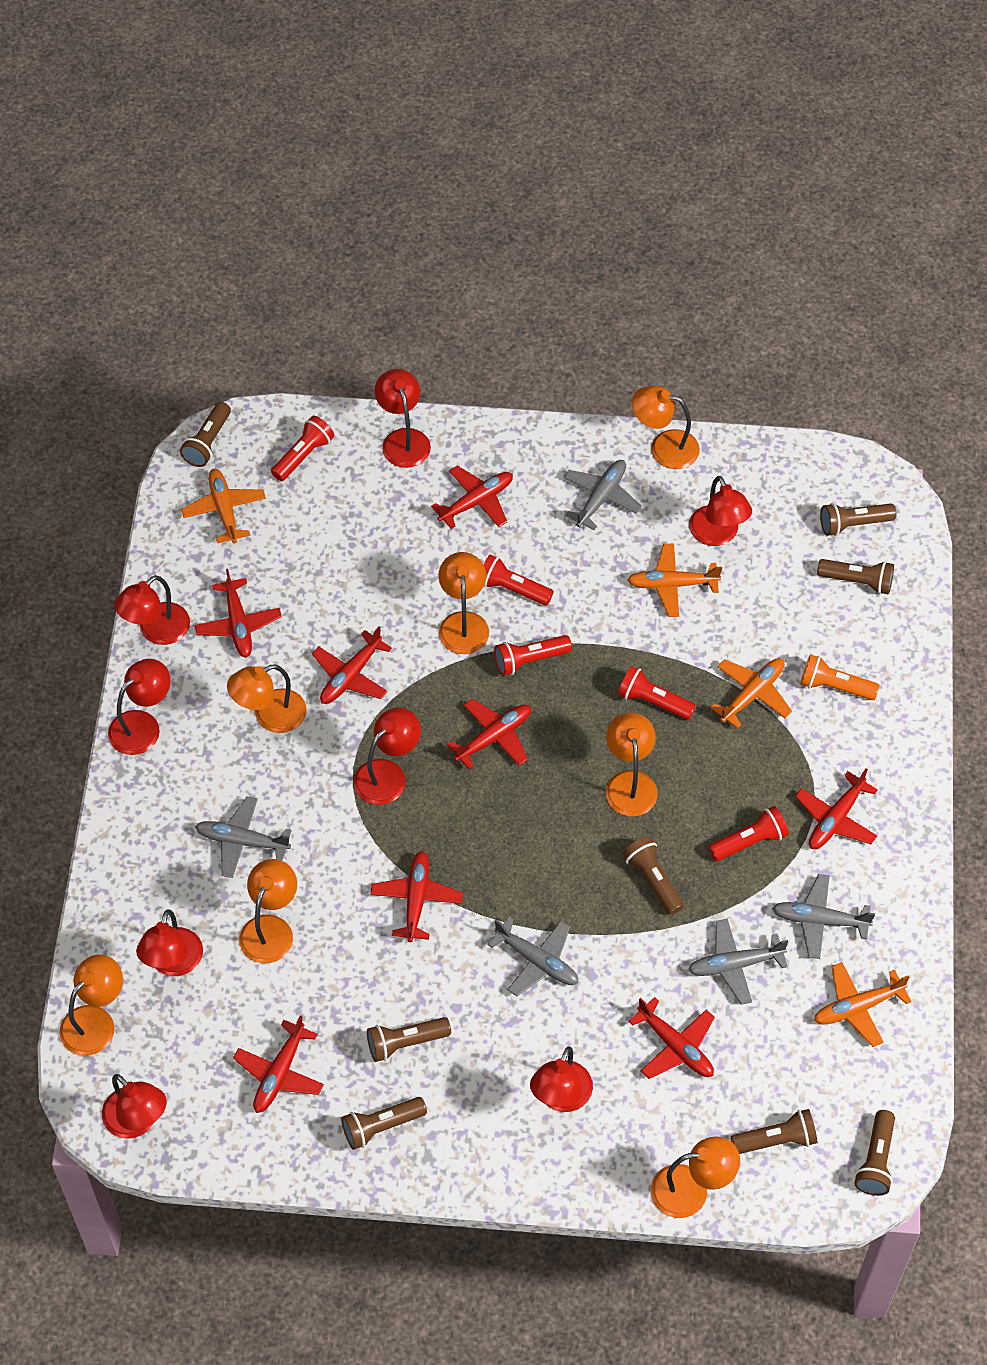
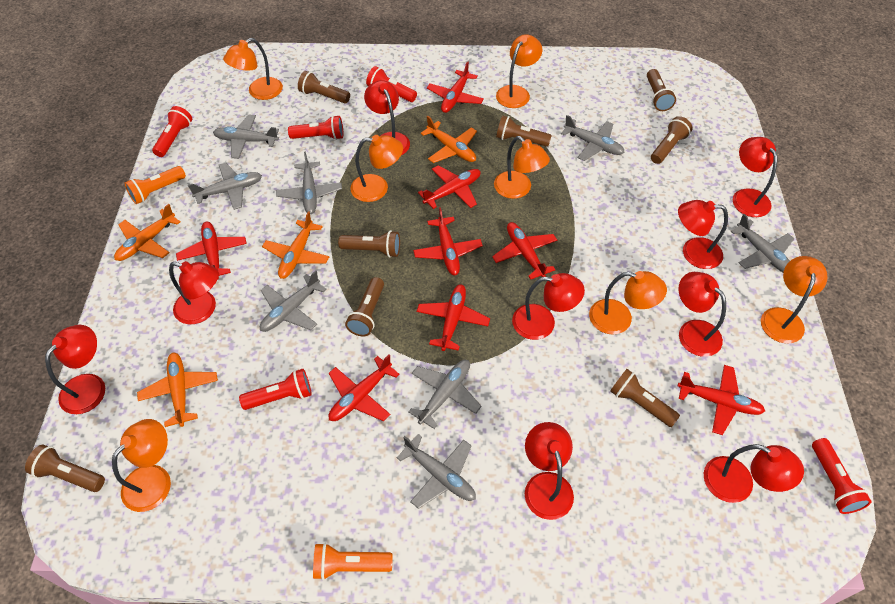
grey plane: 5 -> 8
orange flashlight: 1 -> 2
red lamp: 8 -> 9

